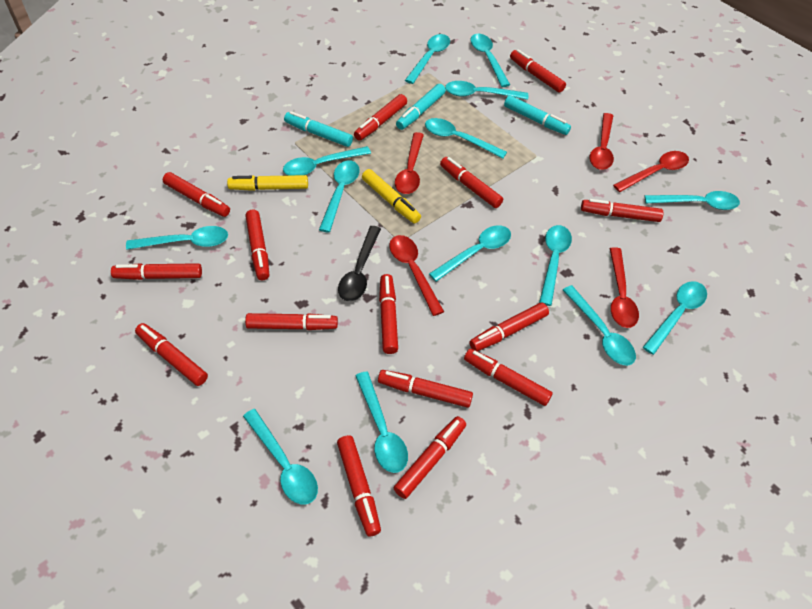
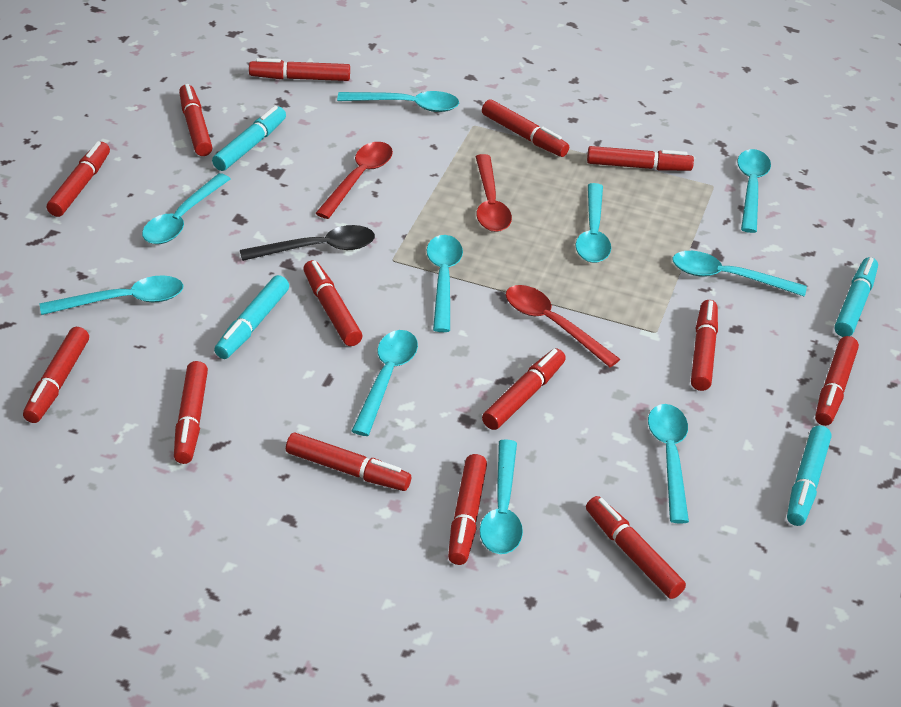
red marker: 15 -> 14
red spoon: 5 -> 3
turquoise marker: 3 -> 4
turquoise spoon: 14 -> 10
yellow marker: 2 -> 0

